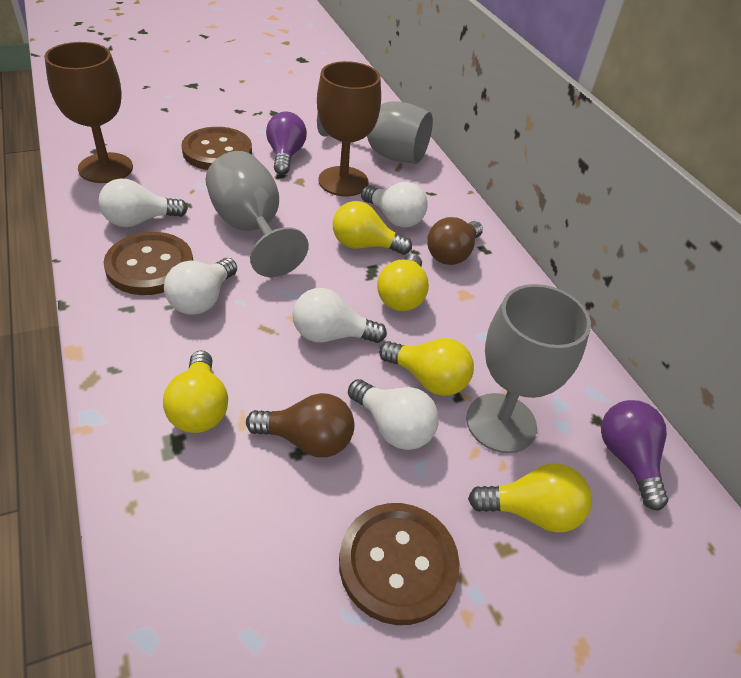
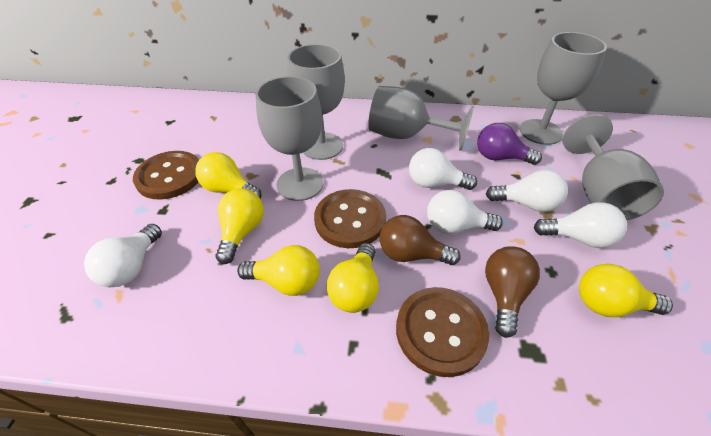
brown goblet: 2 -> 0
grey goblet: 3 -> 5
purple light bulb: 2 -> 1

